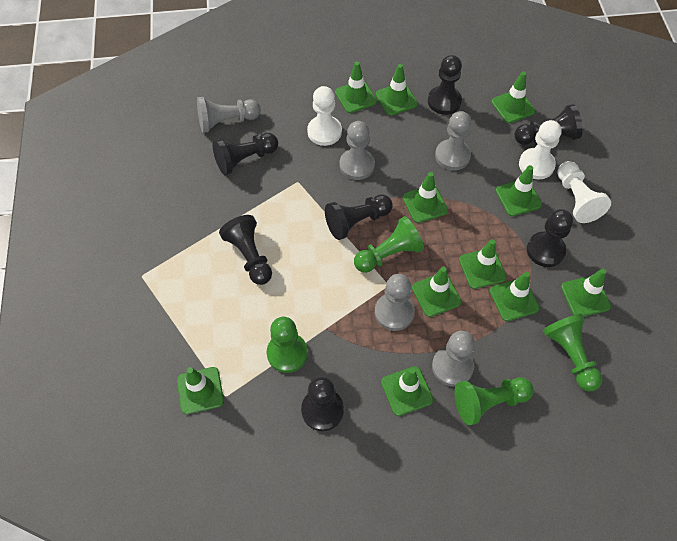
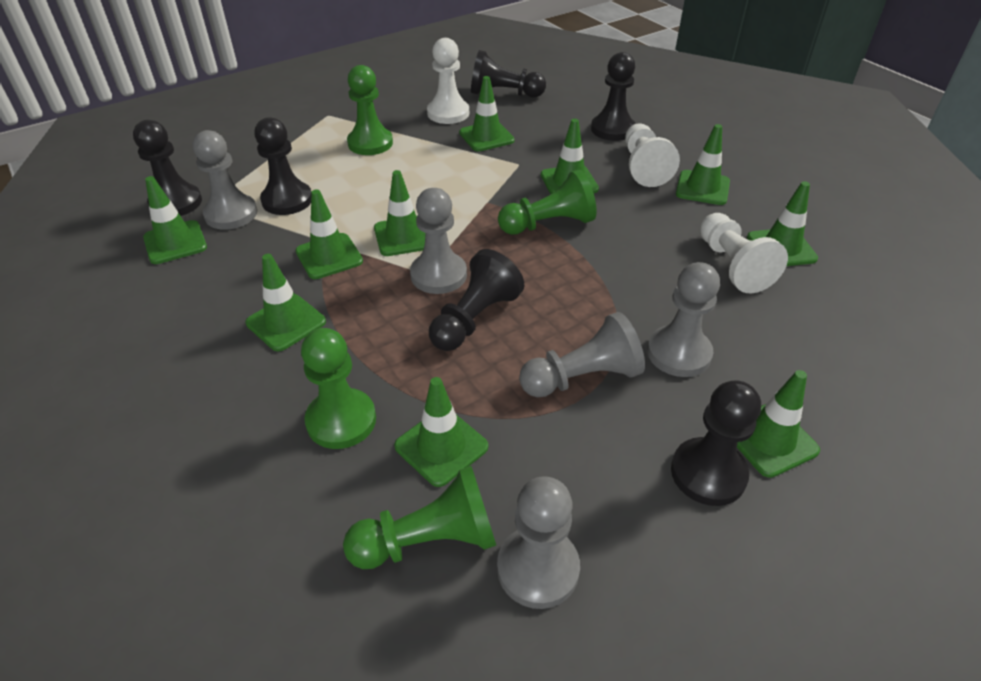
black pawn: 7 -> 6
green traffic cone: 11 -> 10

